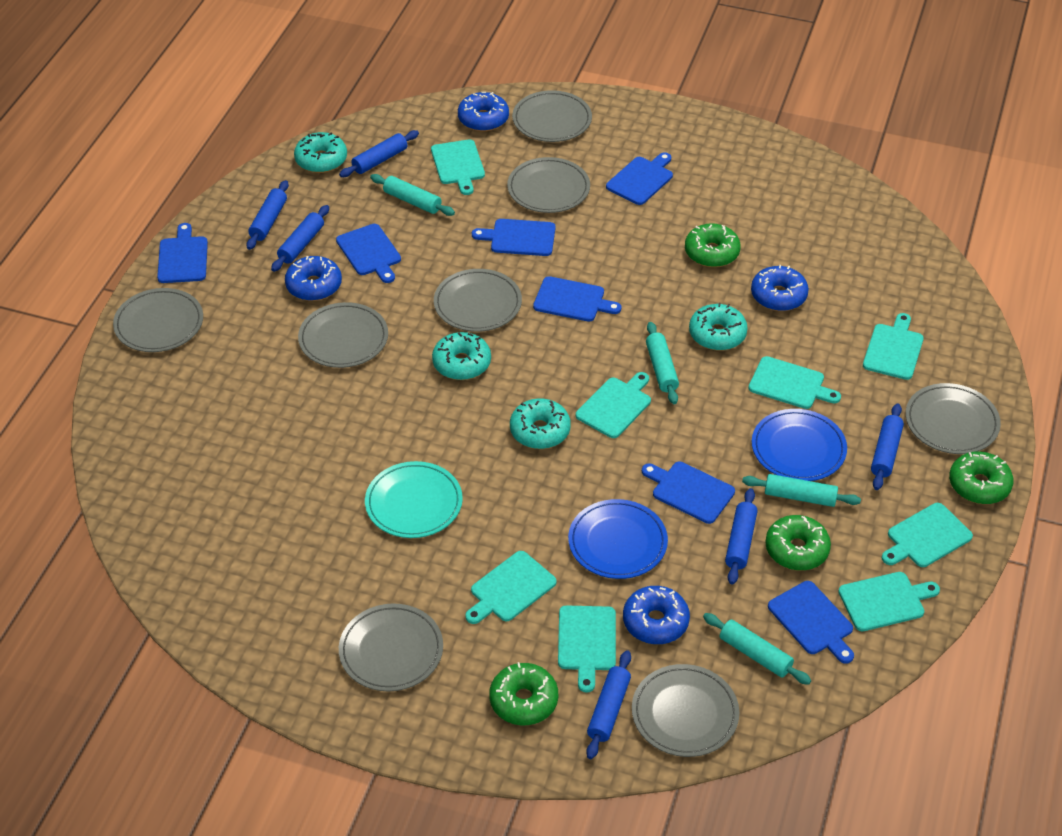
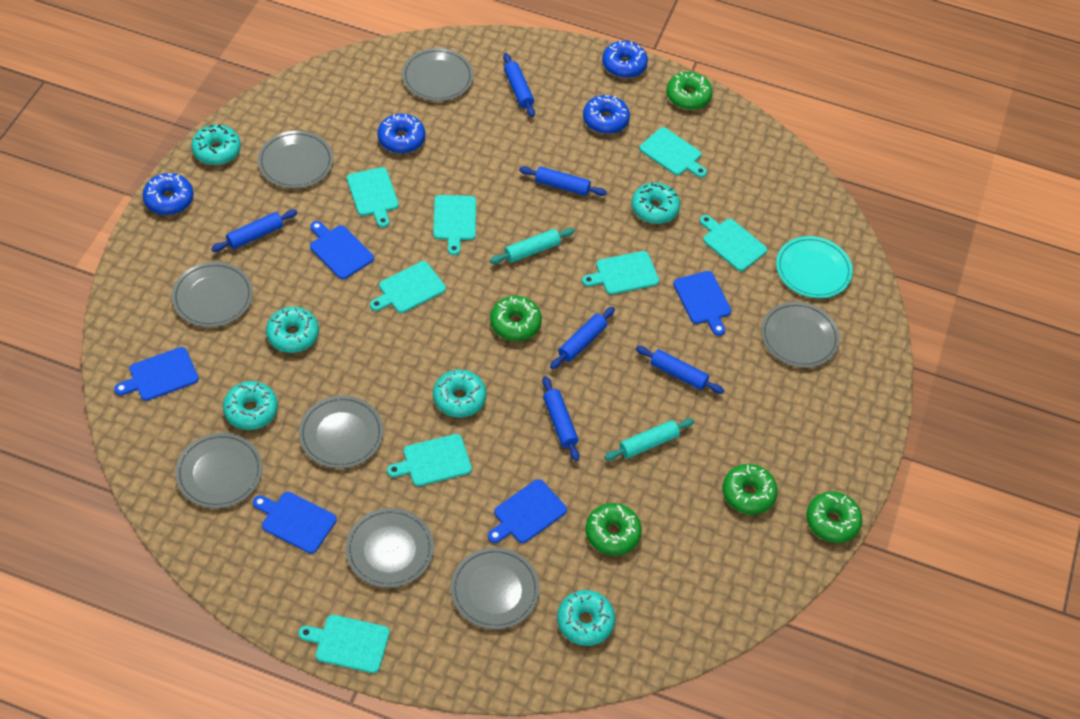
blue cutting board: 7 -> 5
blue plate: 2 -> 0
green donut: 4 -> 5
turquoise donut: 4 -> 6
turquoise rolling pin: 4 -> 2

